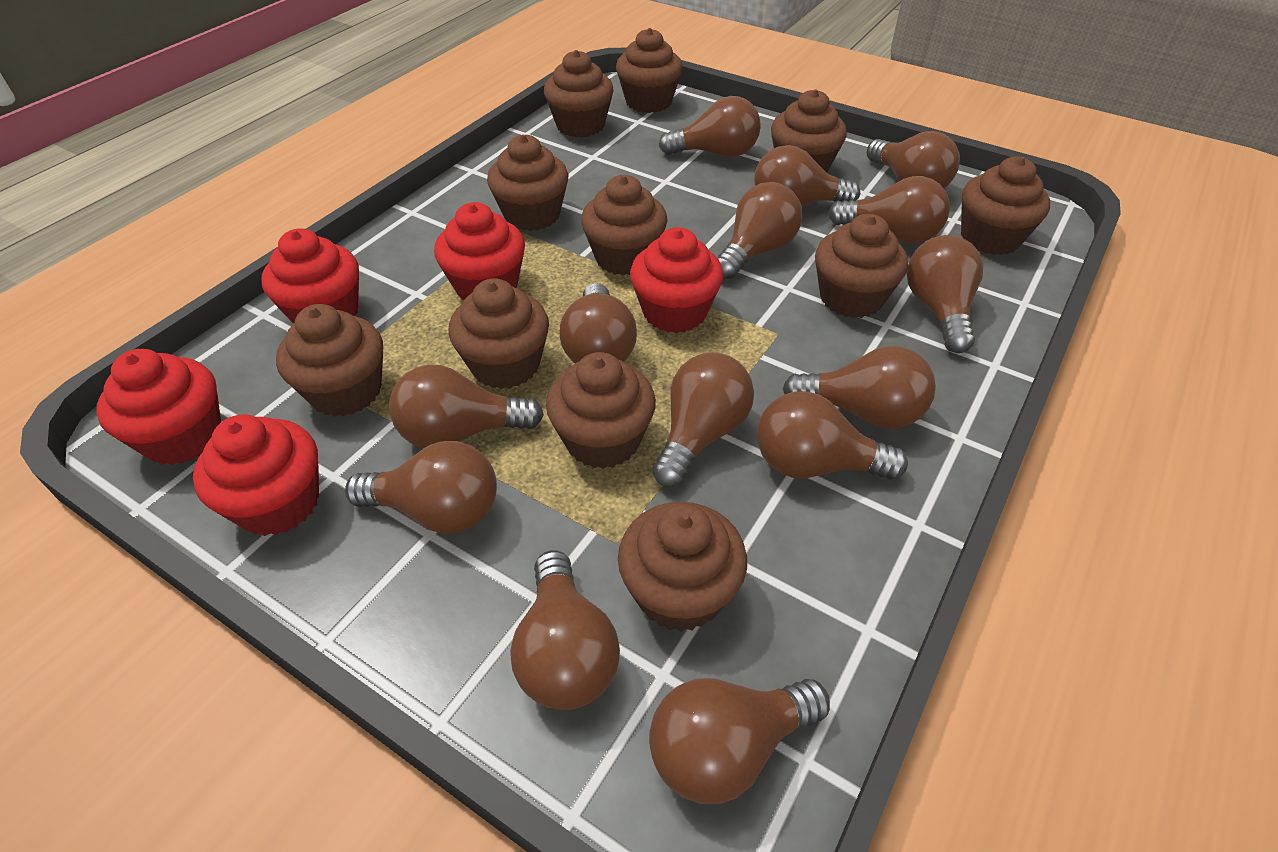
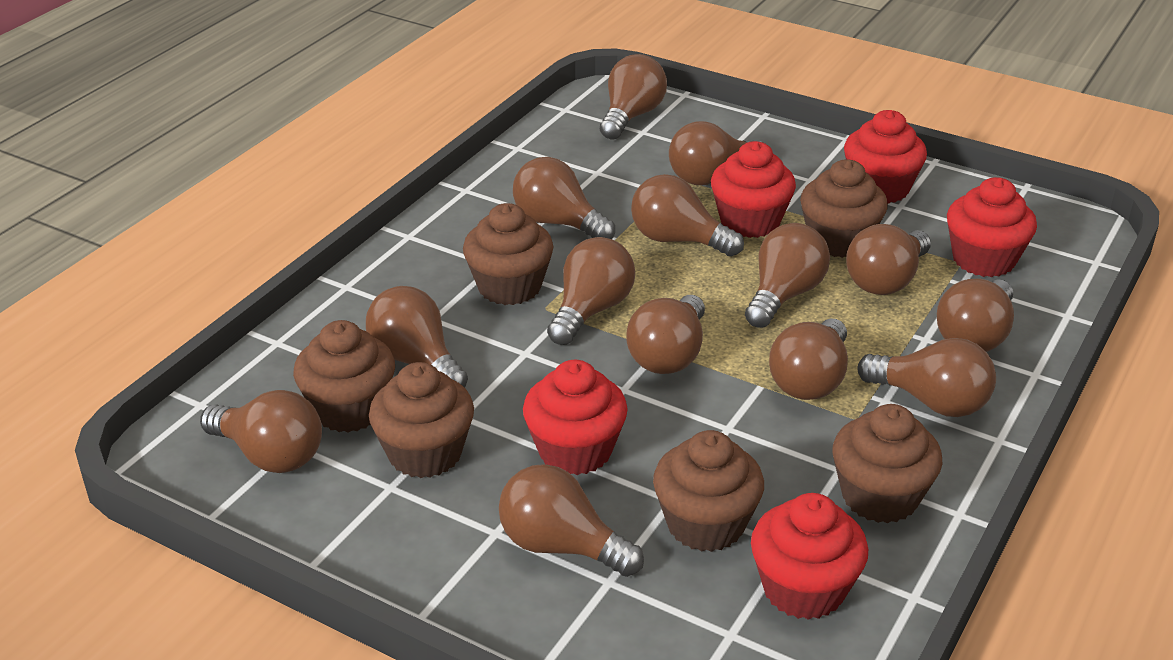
brown cupcake: 11 -> 6

